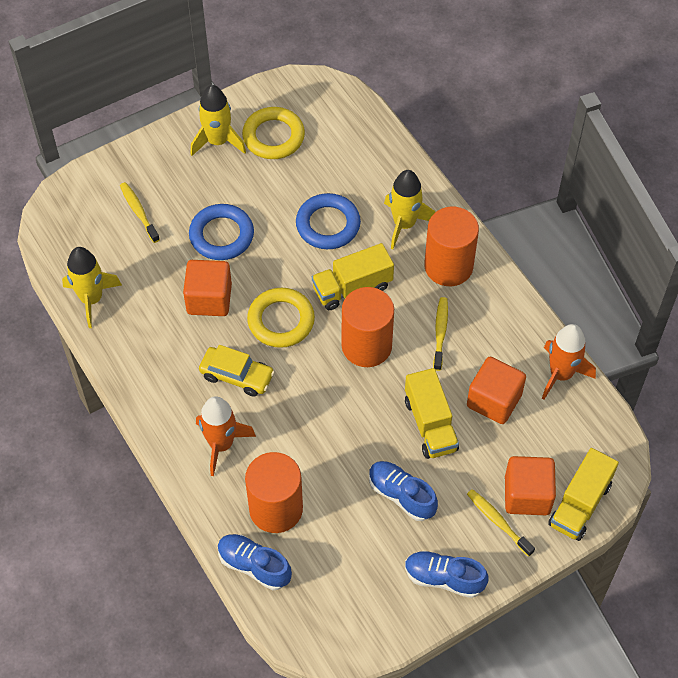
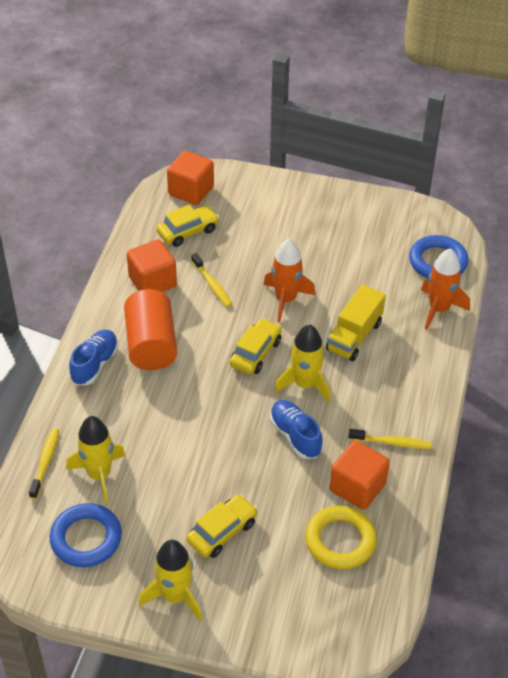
blue shoe: 3 -> 2
orange cylinder: 3 -> 1
yellow car: 1 -> 3
yellow ring: 2 -> 1
yellow truck: 3 -> 1

